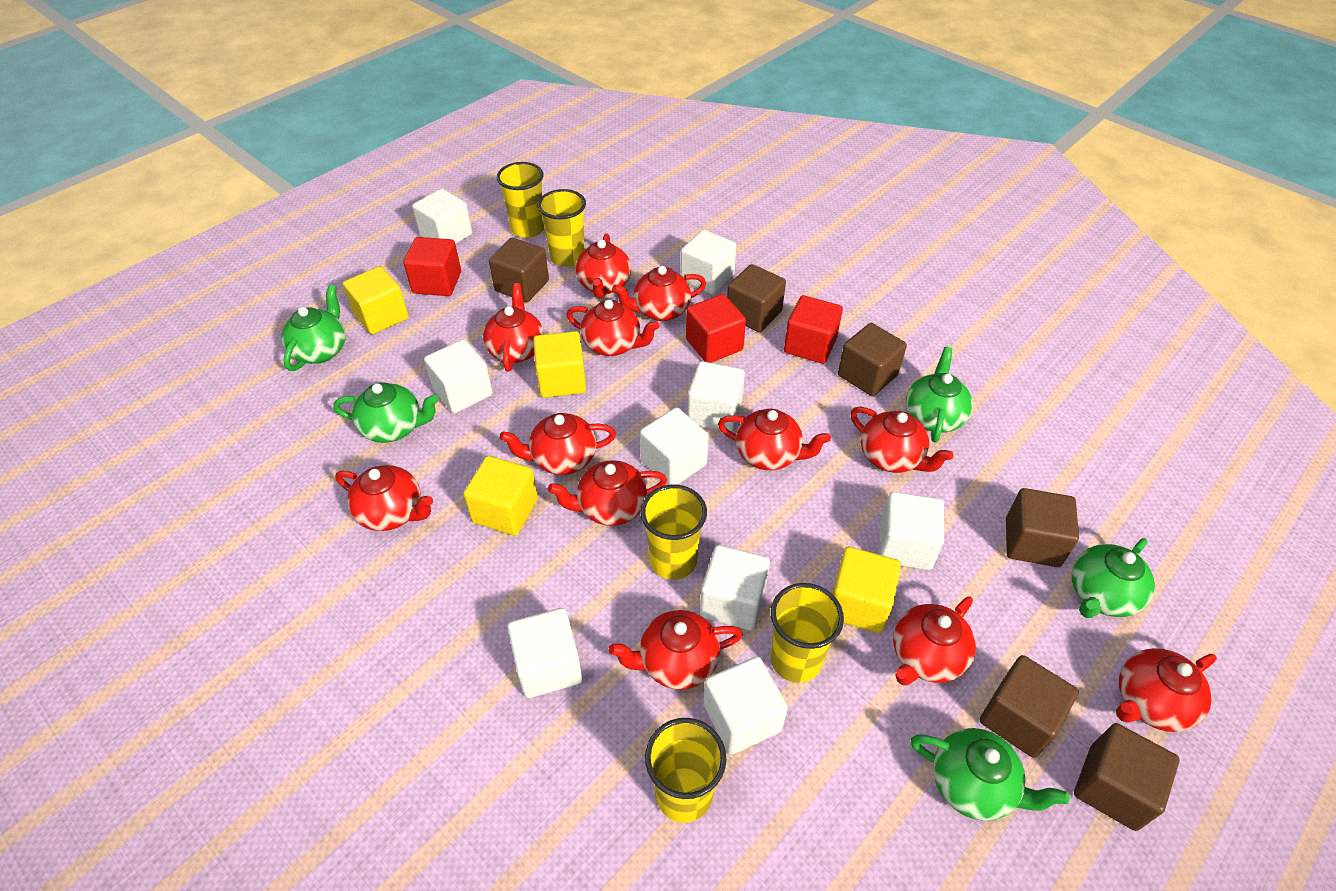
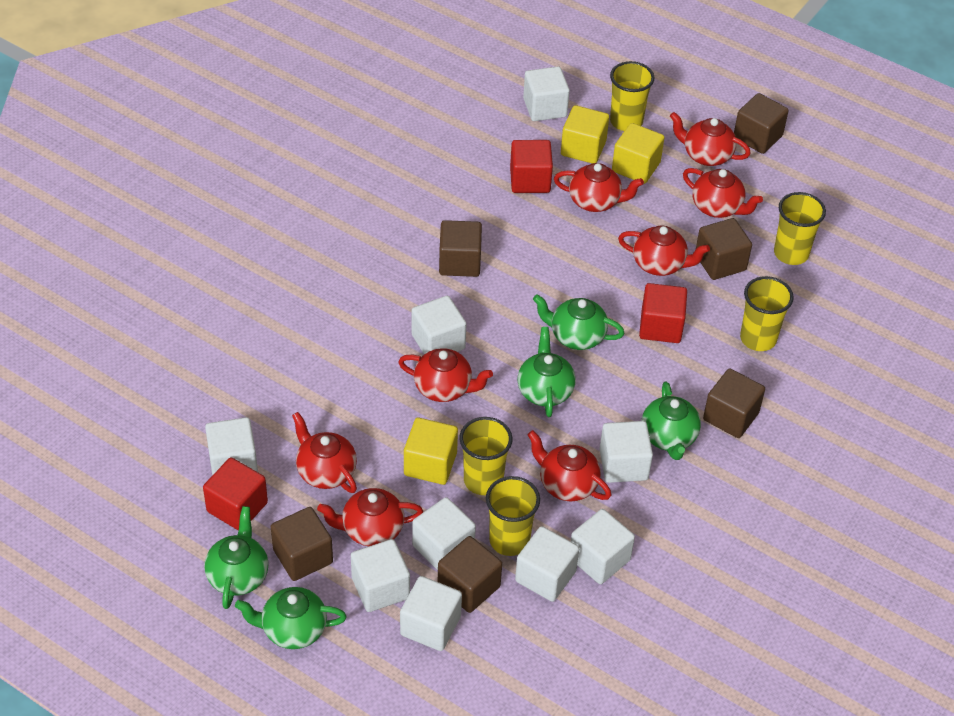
red teapot: 12 -> 8
yellow cube: 4 -> 3

